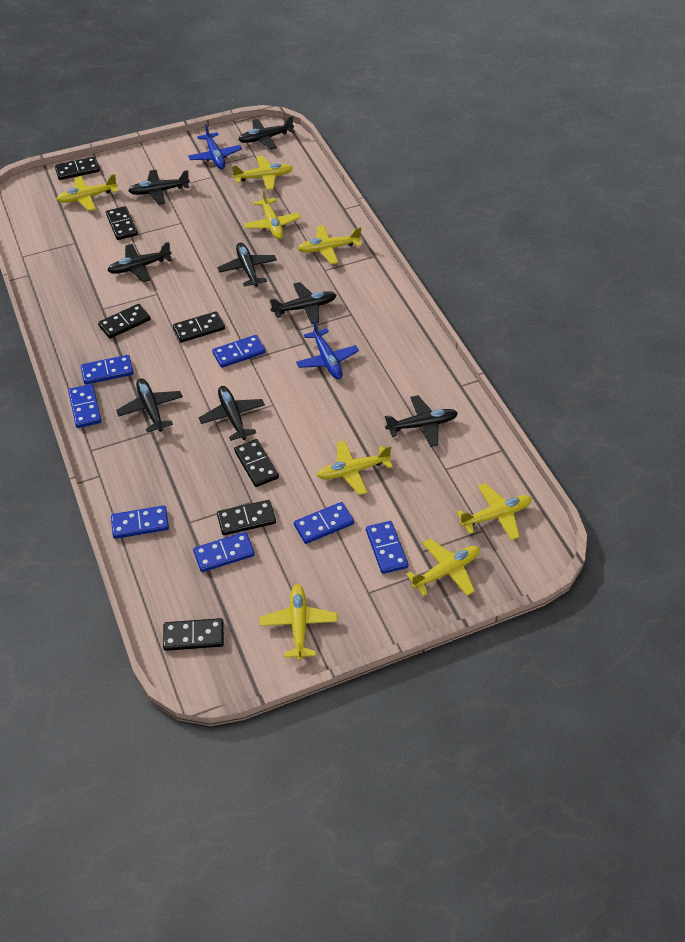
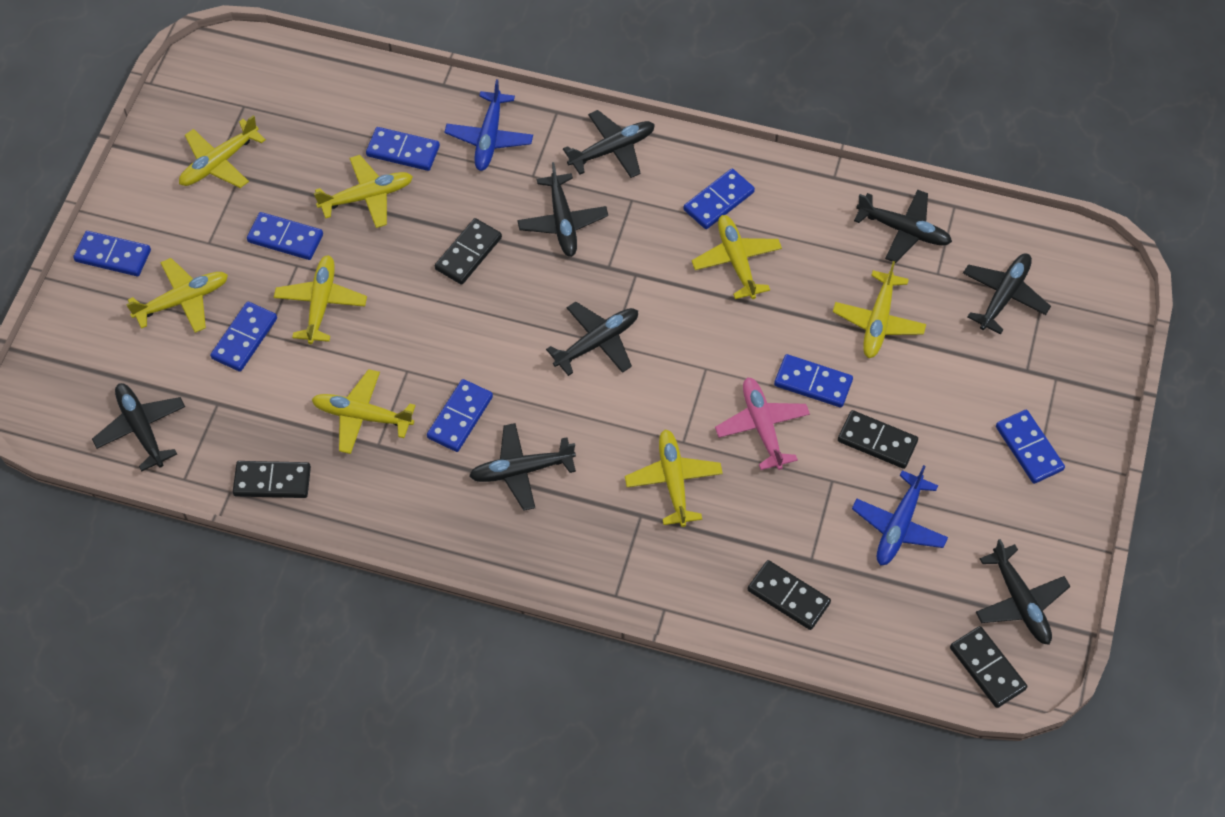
black domino: 7 -> 5
blue domino: 7 -> 8
pink plane: 0 -> 1

